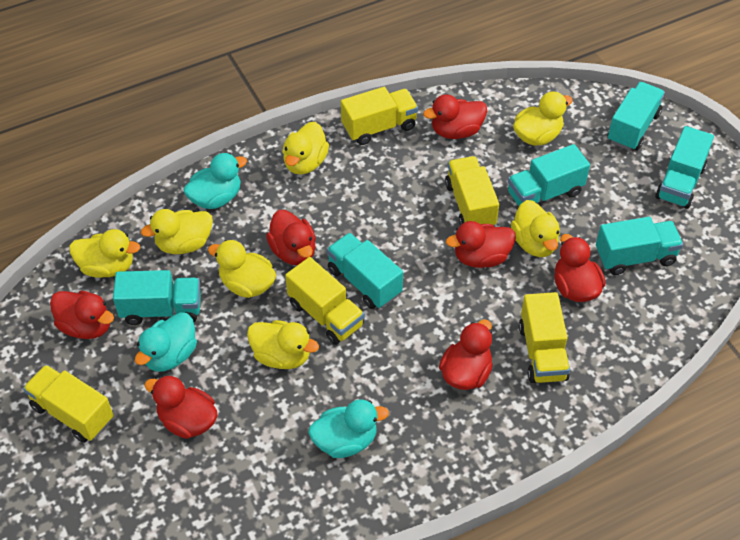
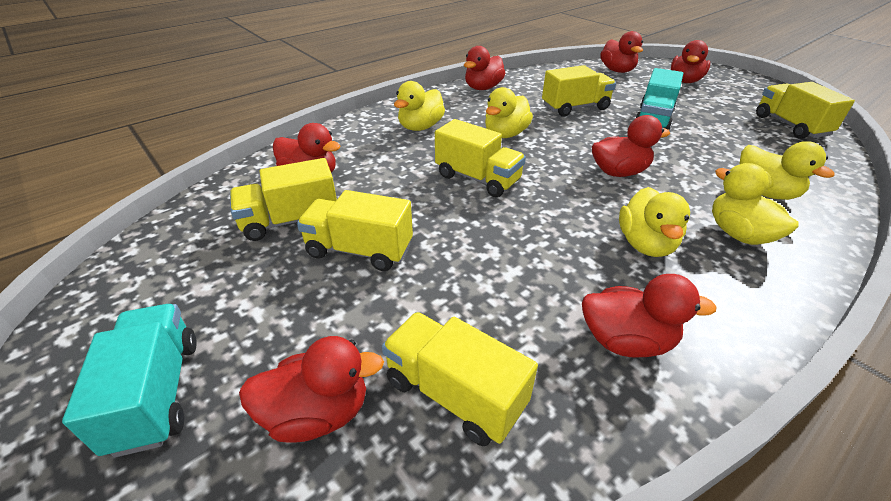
turquoise duck: 3 -> 0
turquoise truck: 6 -> 2
yellow duck: 7 -> 5
yellow truck: 5 -> 6

